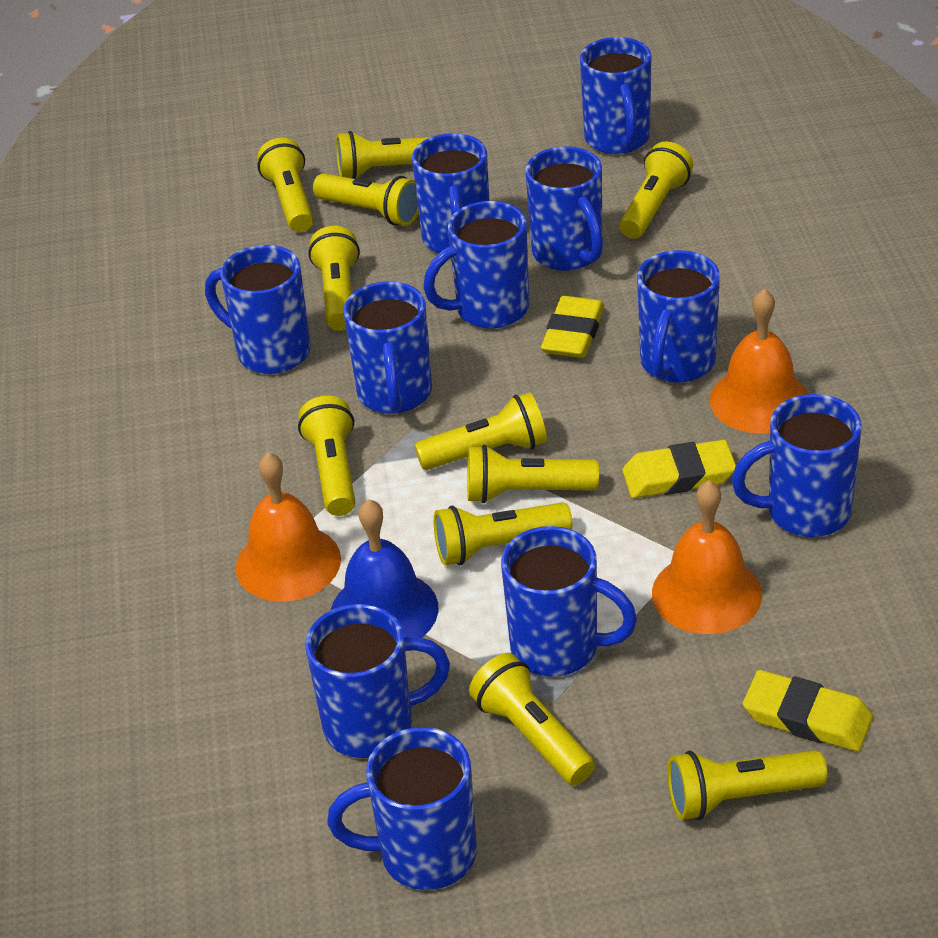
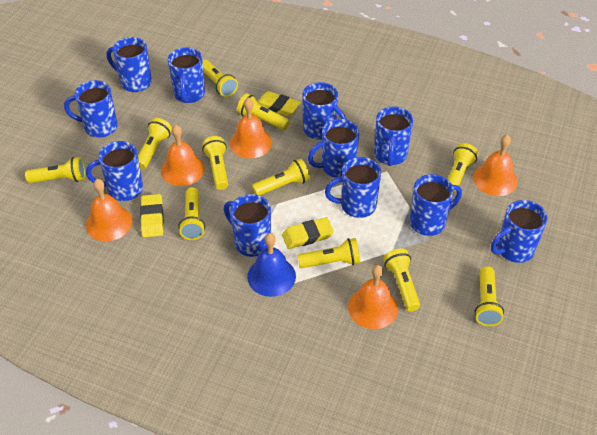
orange bell: 3 -> 5

